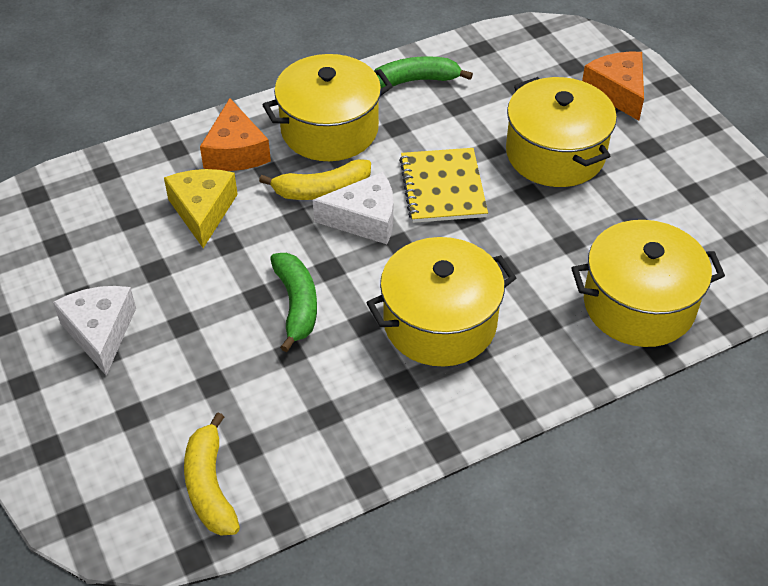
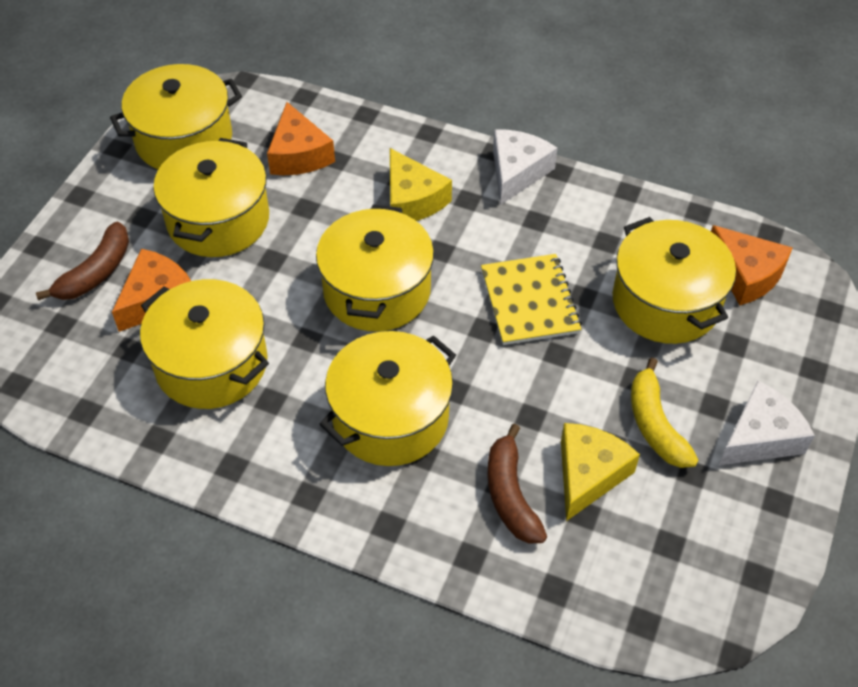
brown banana: 0 -> 2
green banana: 2 -> 0
orange cheese: 2 -> 3
yellow banana: 2 -> 1
yellow cheese: 1 -> 2
yellow pot: 4 -> 6

